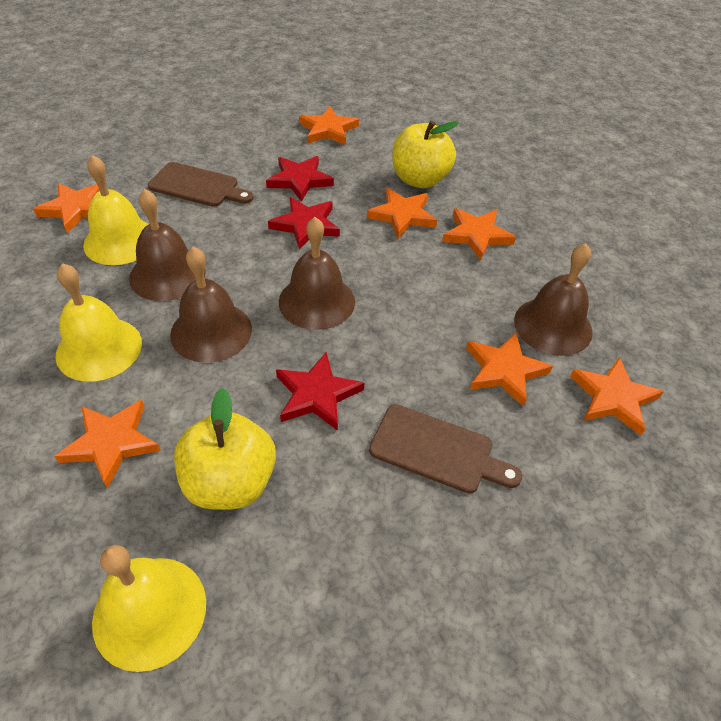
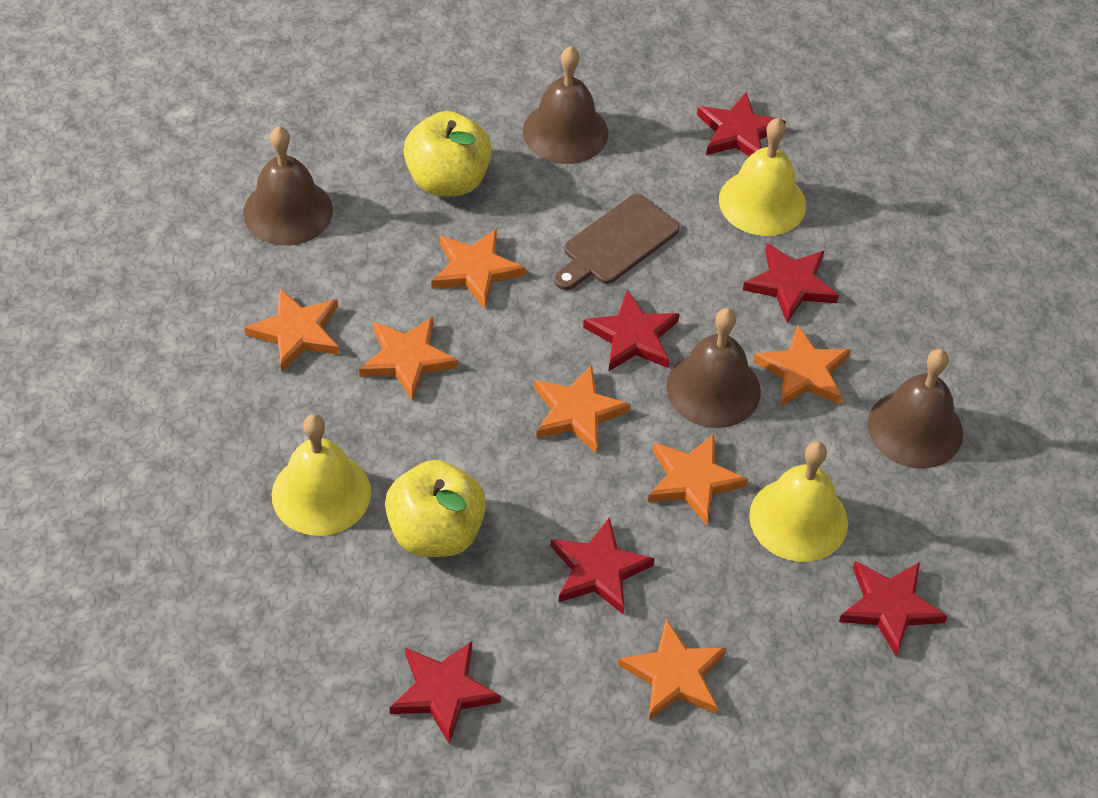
brown cutting board: 2 -> 1
red star: 3 -> 6

